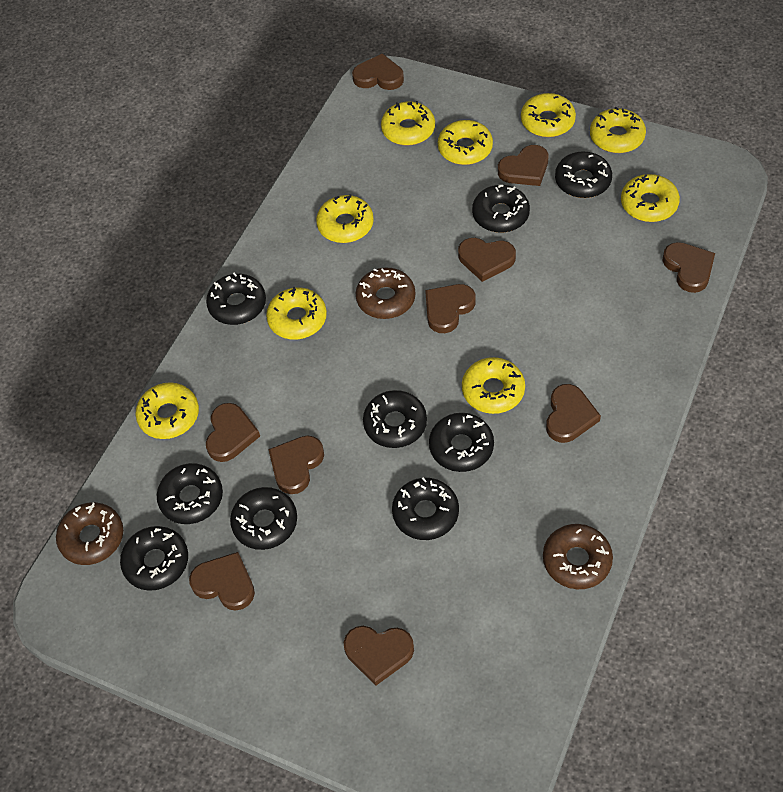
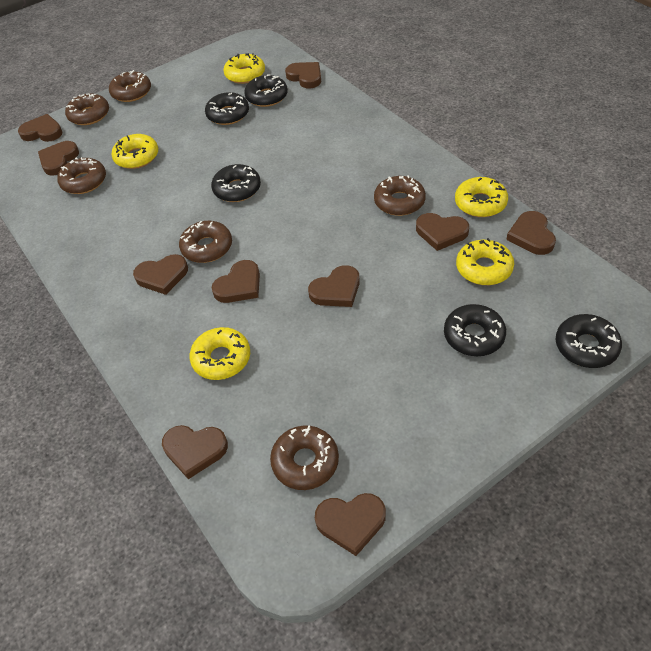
black donut: 9 -> 5
brown donut: 3 -> 6
yellow donut: 9 -> 5

